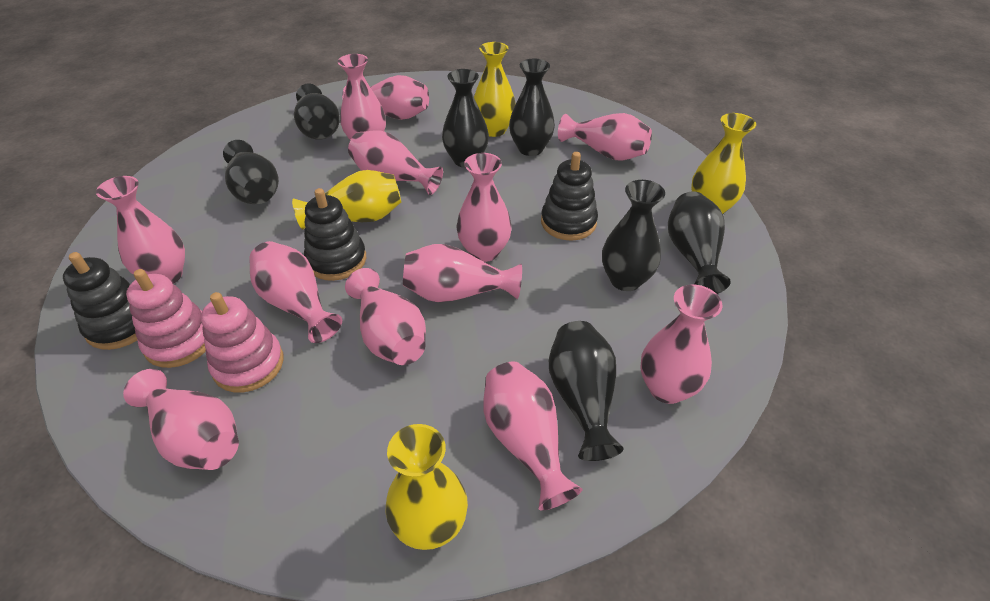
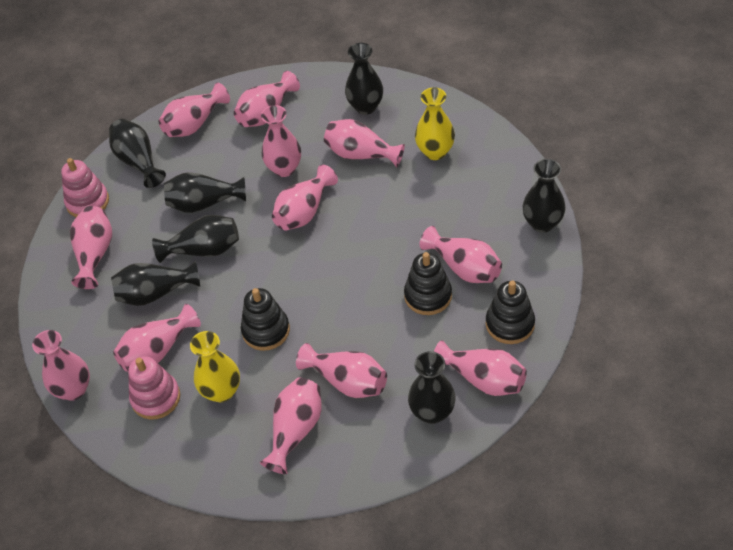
yellow vase: 4 -> 2

